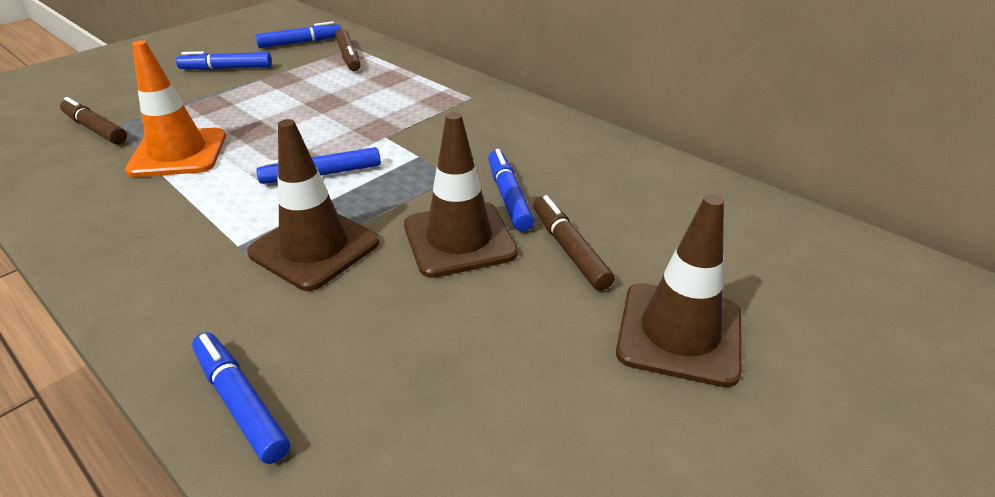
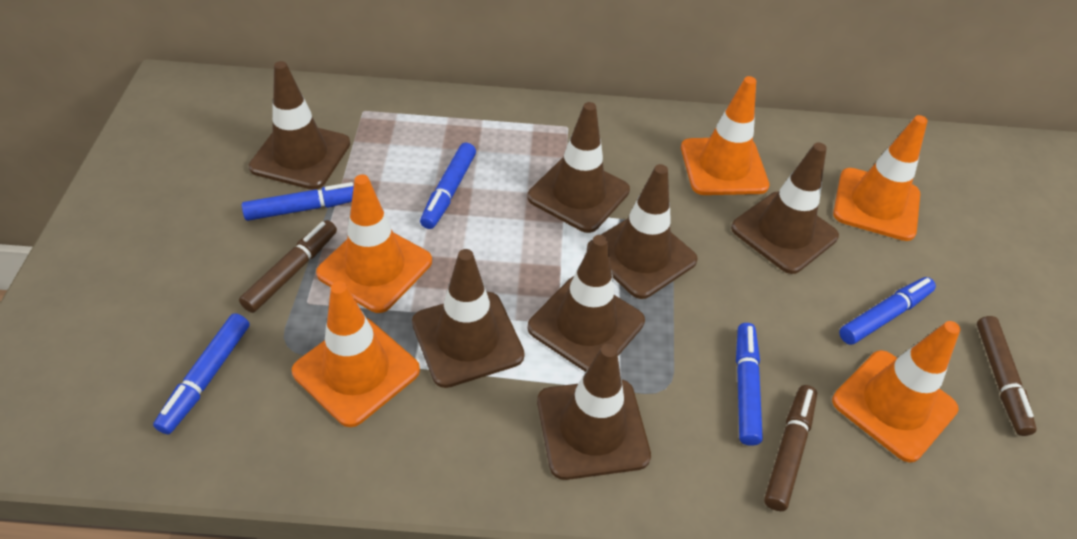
brown traffic cone: 3 -> 7
orange traffic cone: 1 -> 5

